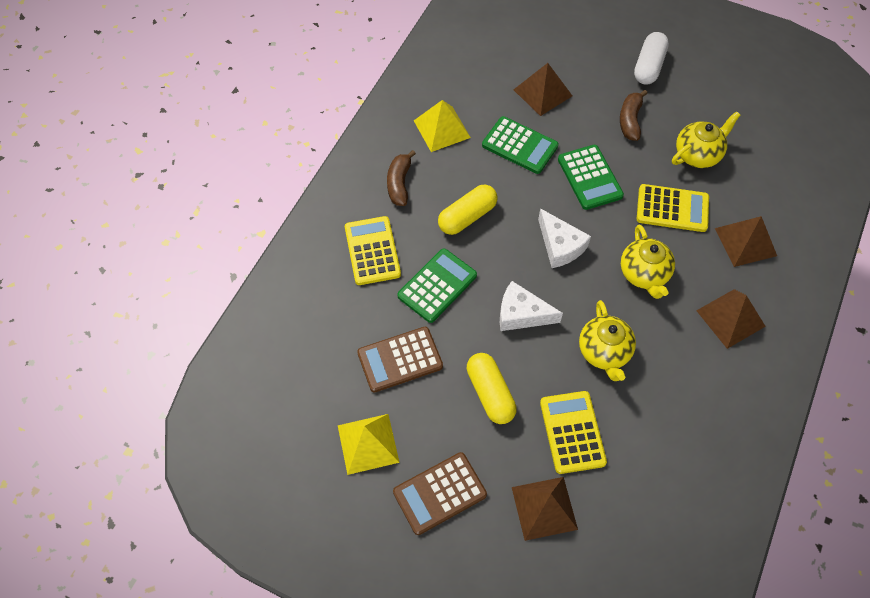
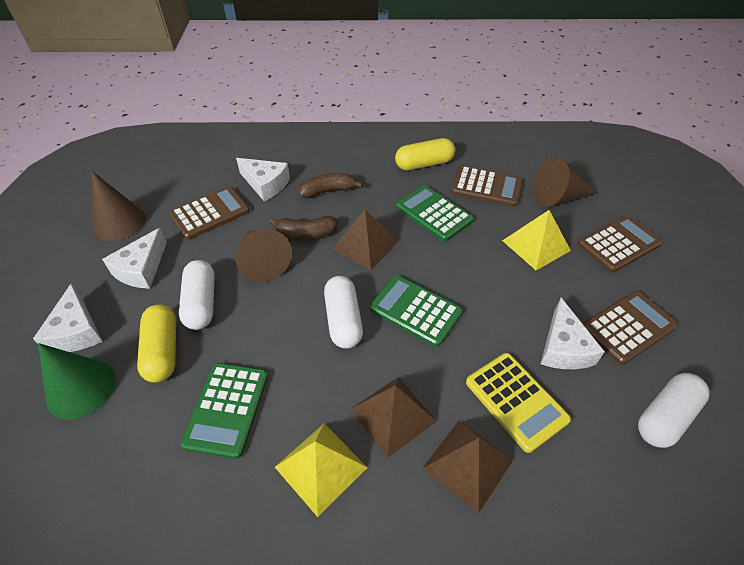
brown calculator: 2 -> 4
brown cone: 0 -> 3
brown pyramid: 4 -> 3
green cone: 0 -> 1
white capsule: 1 -> 3
white cheese: 2 -> 4
yellow calculator: 3 -> 1
yellow teapot: 3 -> 0

